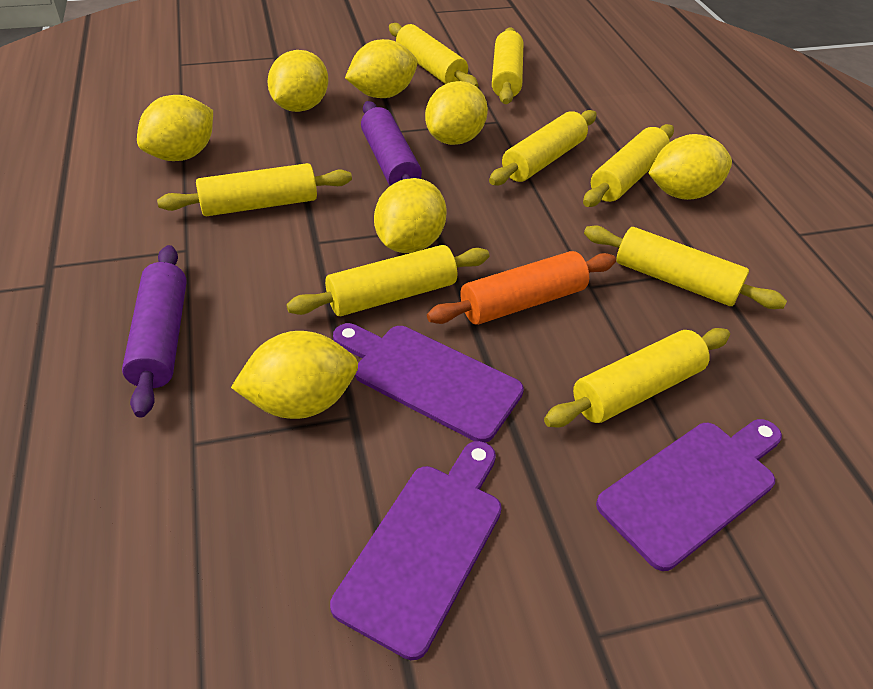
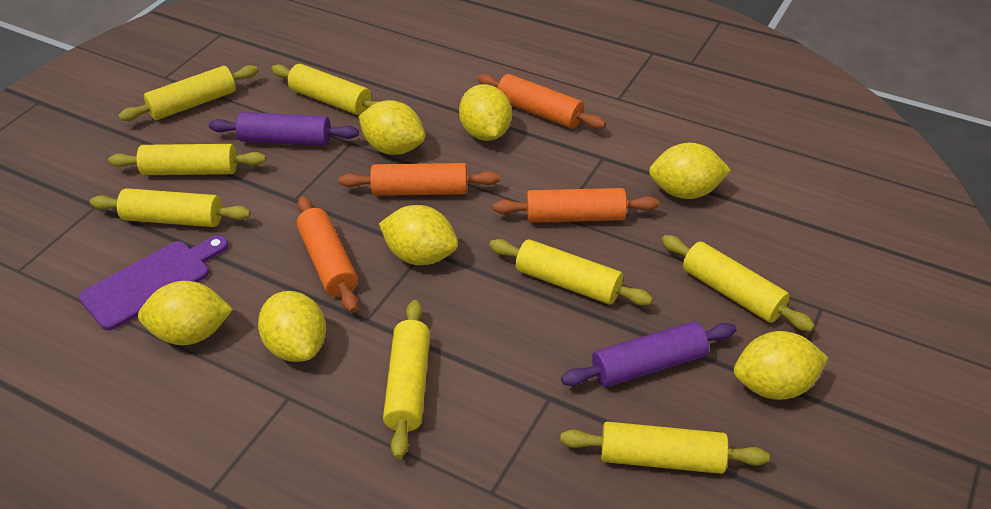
orange rolling pin: 1 -> 4
purple cutting board: 3 -> 1

